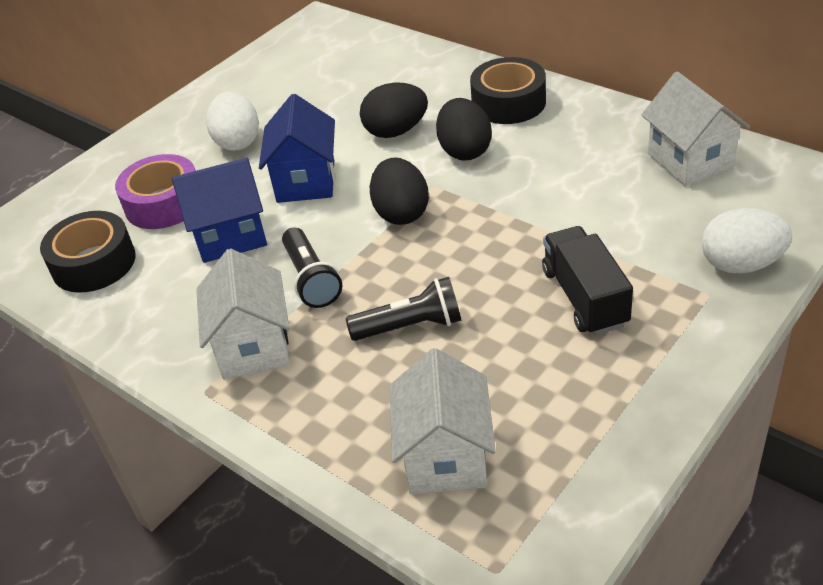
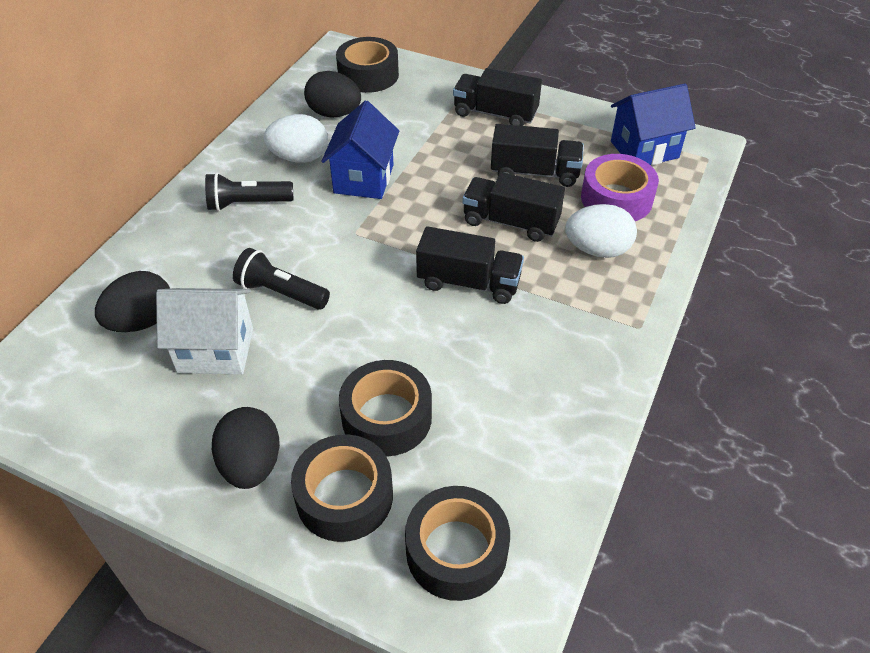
black tape: 2 -> 4
black truck: 1 -> 4
white house: 3 -> 1

